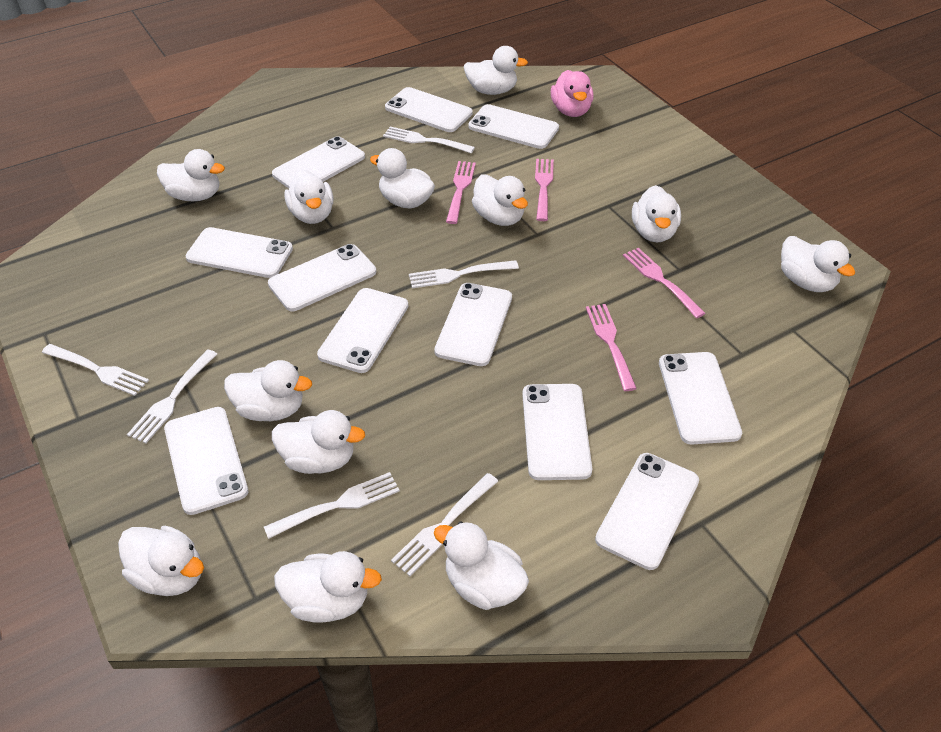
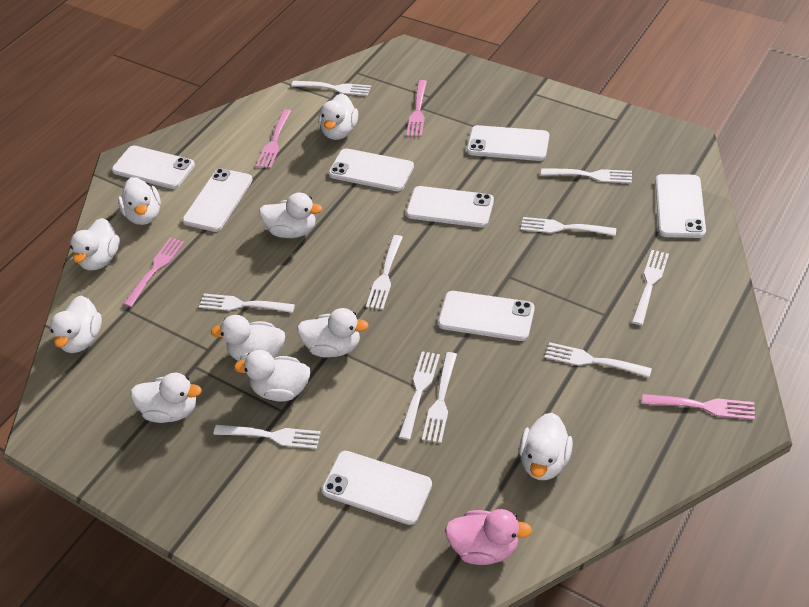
white duck: 12 -> 10
white fork: 6 -> 10
white phone: 11 -> 8

